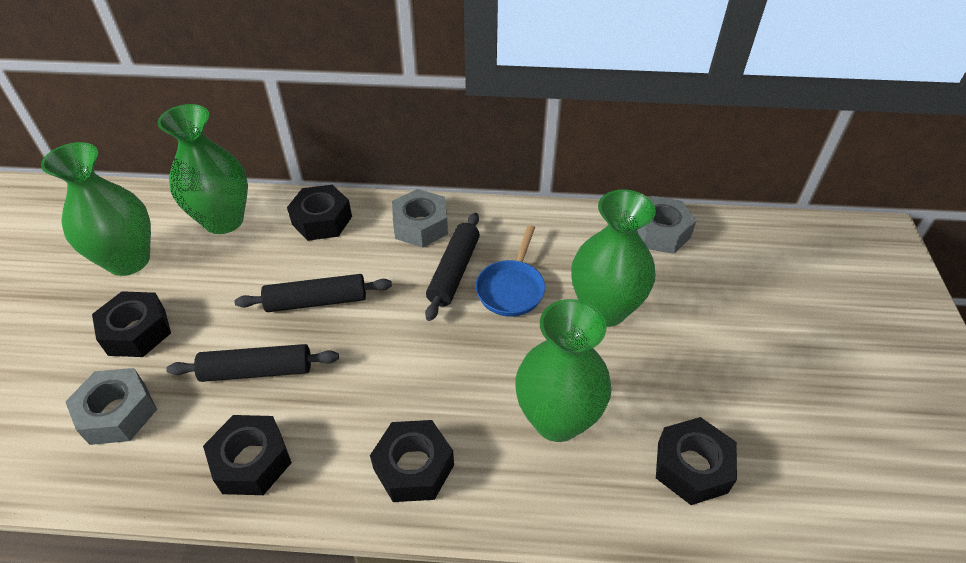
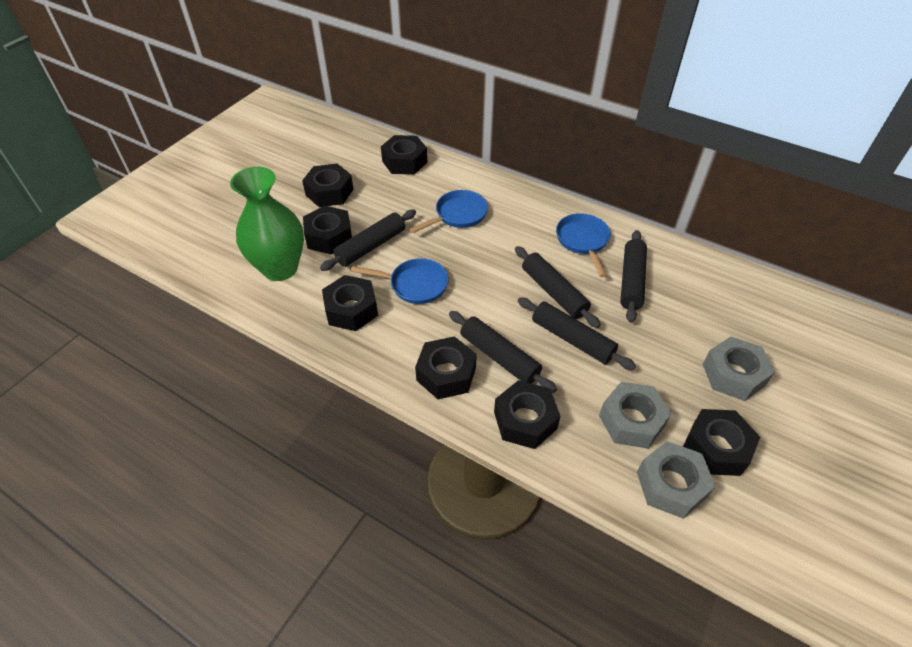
black nut: 5 -> 7
black rolling pin: 3 -> 5
blue pan: 1 -> 3
green vase: 4 -> 1

